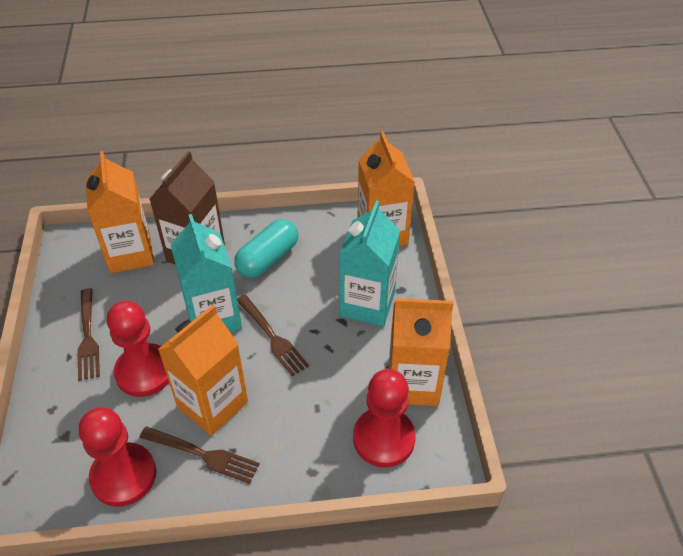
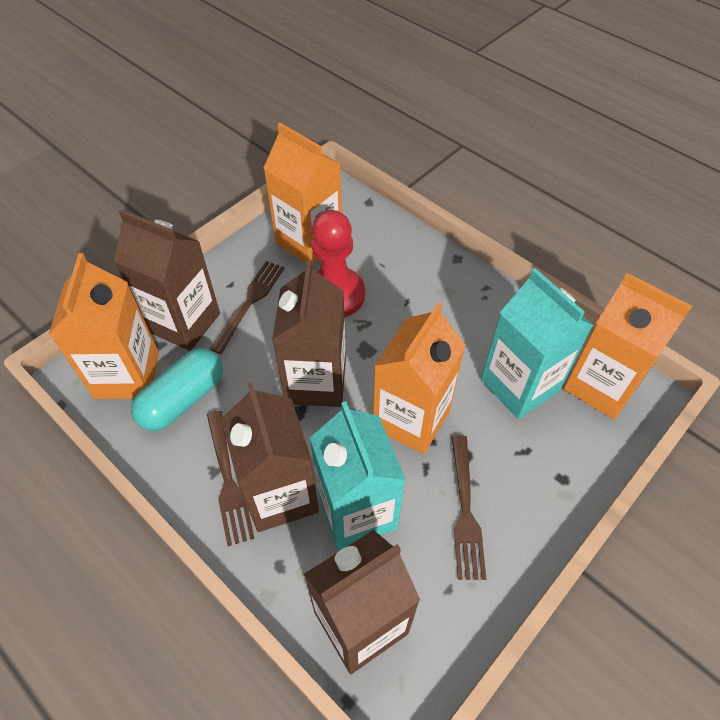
brown carton: 1 -> 4
red pawn: 3 -> 1

